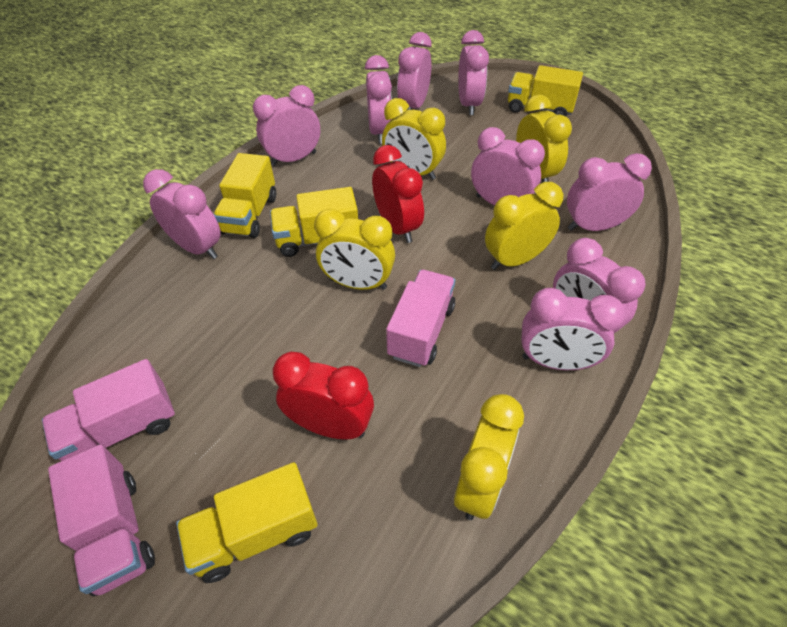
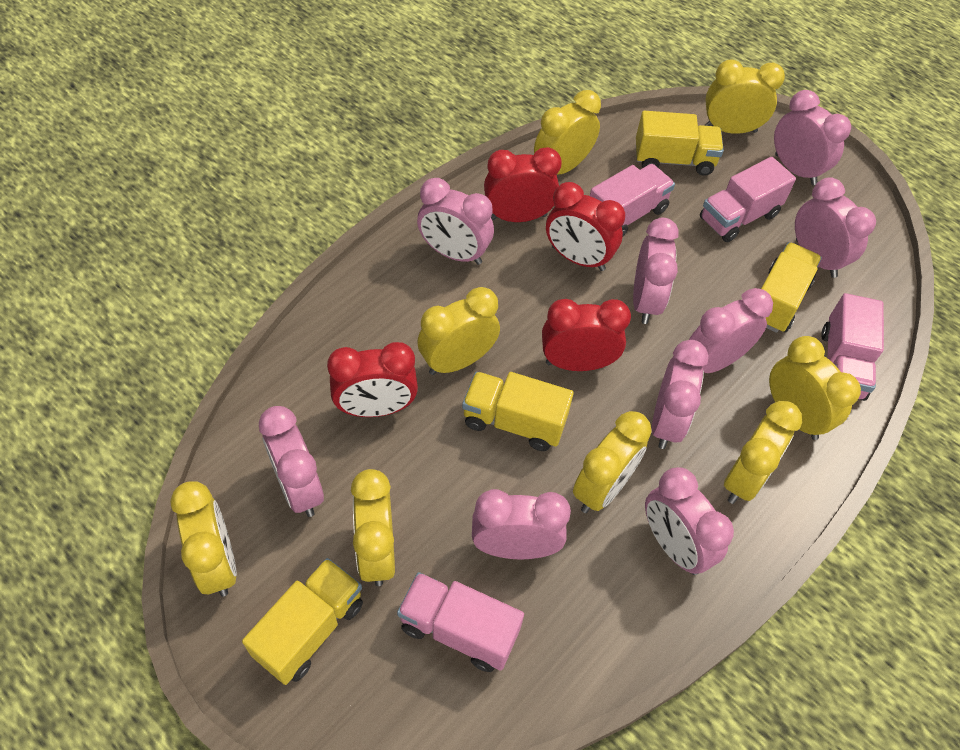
pink truck: 3 -> 4
red clock: 2 -> 4
yellow clock: 5 -> 8

